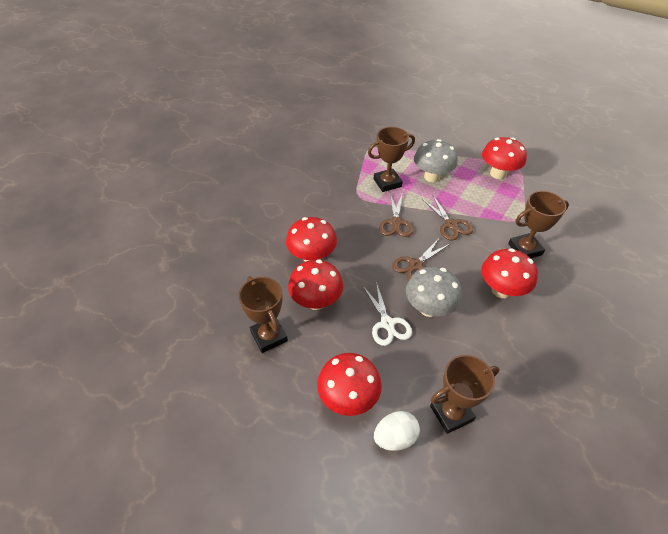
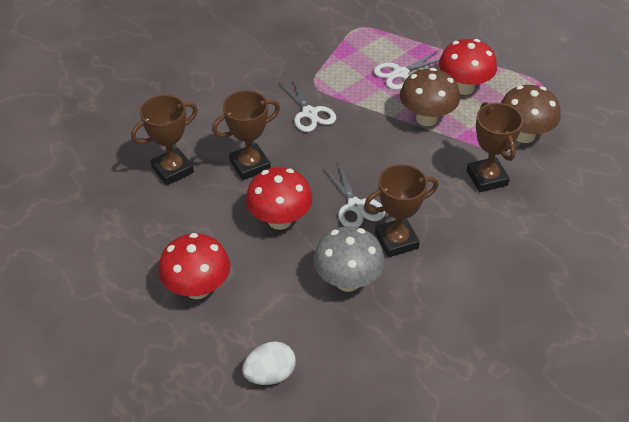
brown mushroom: 0 -> 2
brown scissors: 3 -> 0
grey mushroom: 2 -> 1
red mushroom: 5 -> 3
white scissors: 1 -> 3

